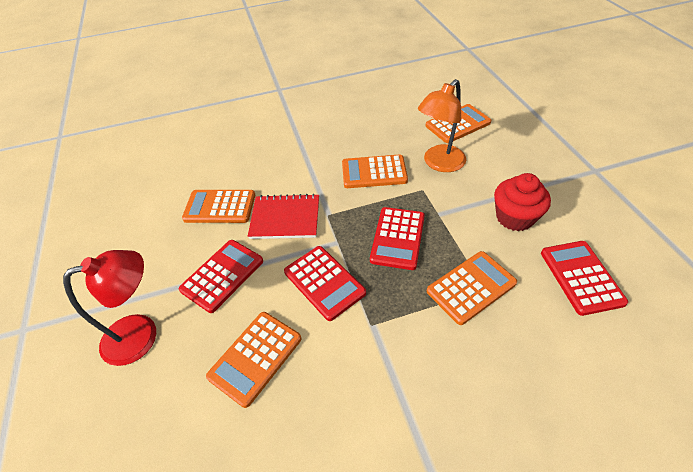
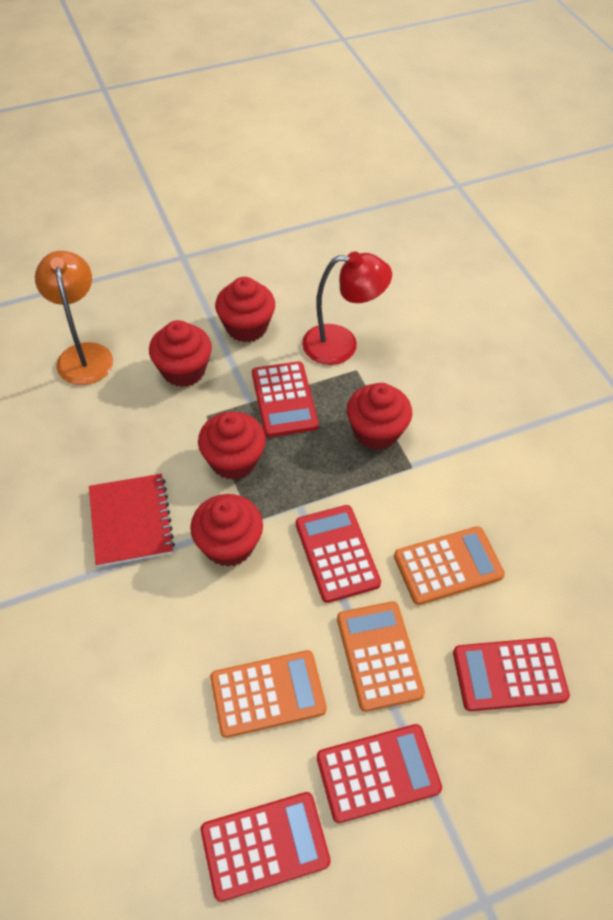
orange calculator: 5 -> 3
red calculator: 4 -> 5
red cupcake: 1 -> 5

